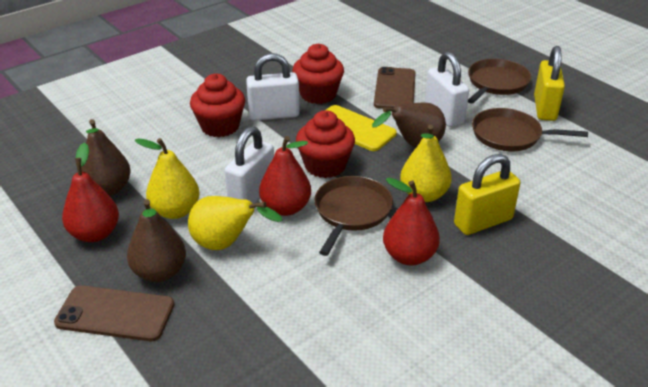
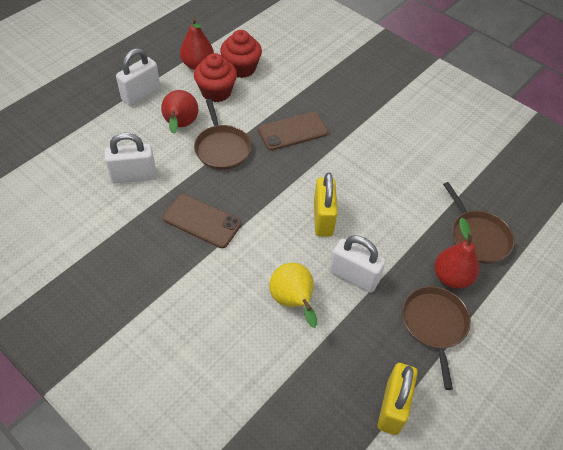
brown pear: 3 -> 0
red cupcake: 3 -> 2
yellow pear: 3 -> 1
yellow phone: 1 -> 0

